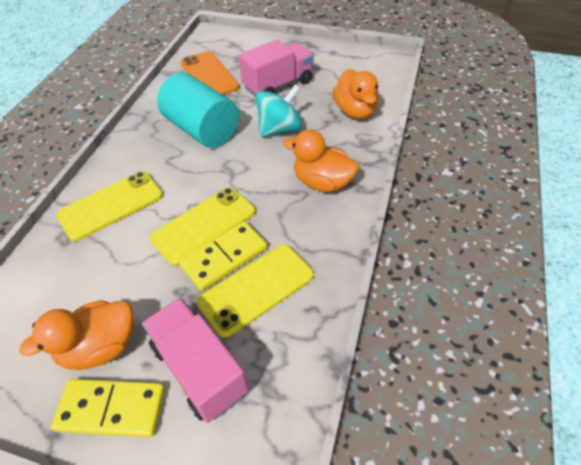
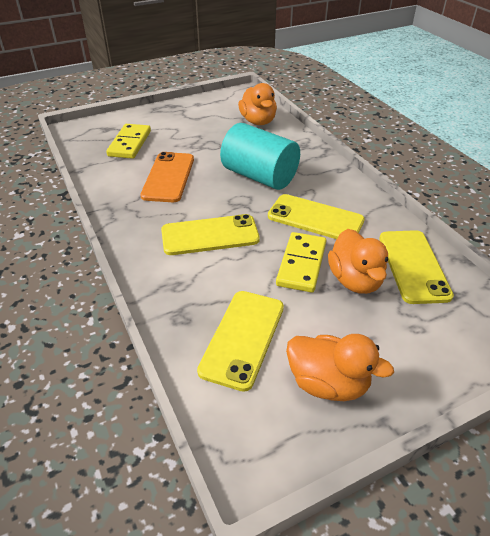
pink truck: 2 -> 0
turquoise spinning top: 1 -> 0
yellow phone: 3 -> 4

